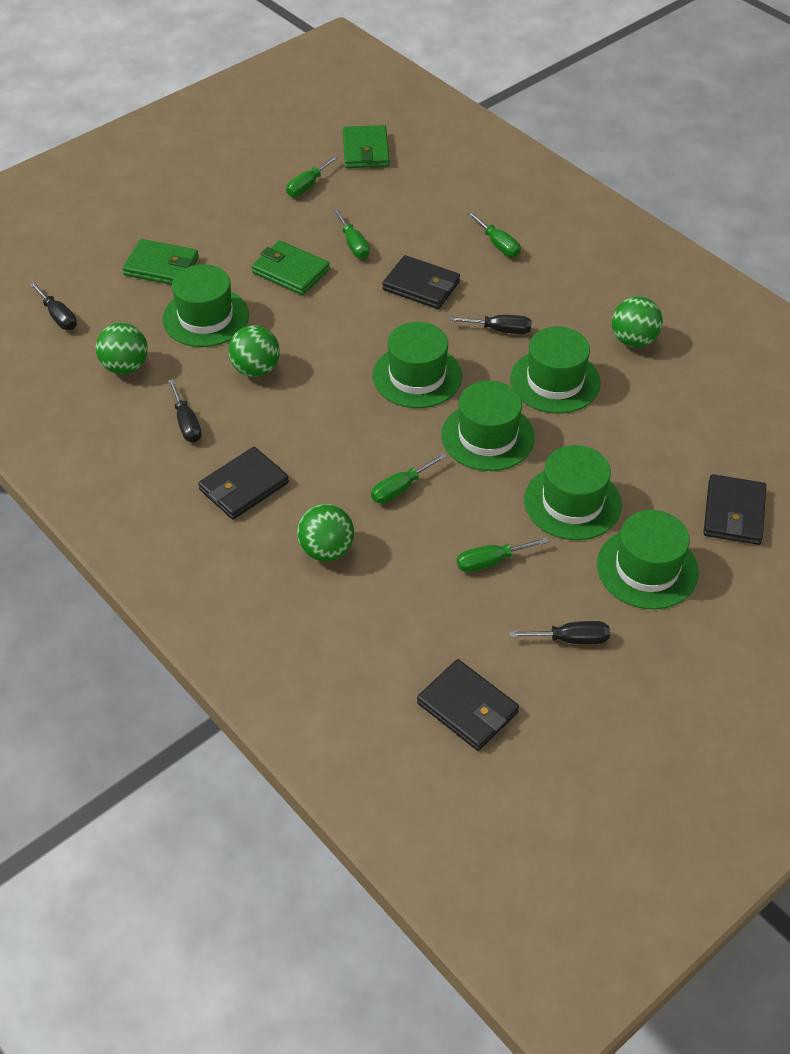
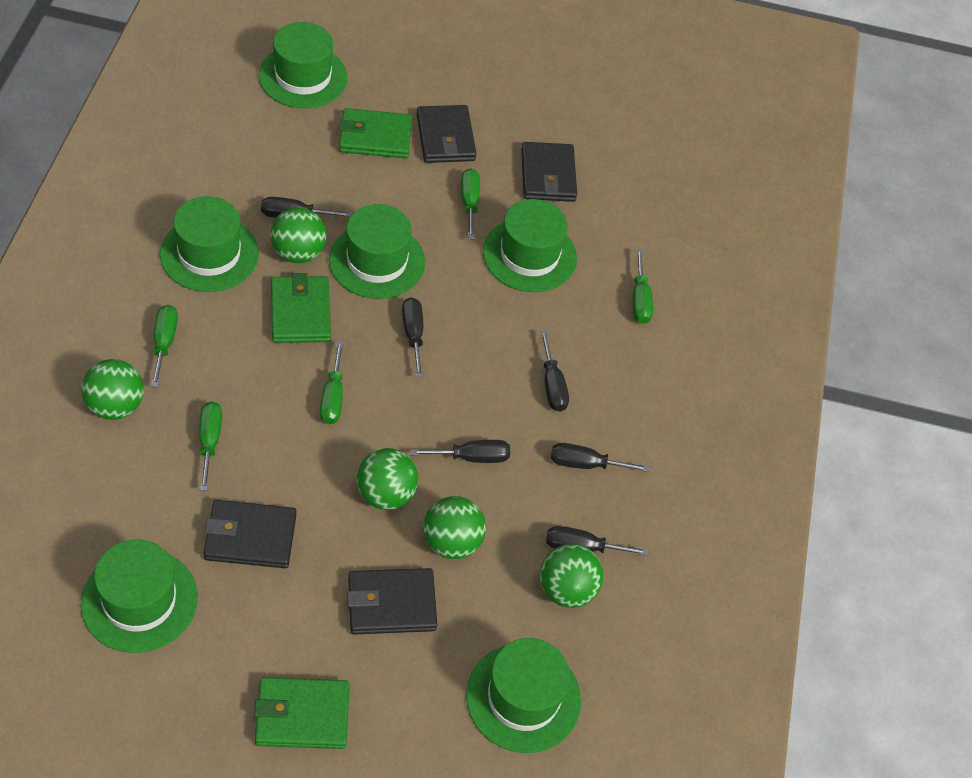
black screwdriver: 4 -> 6
green ball: 4 -> 5

